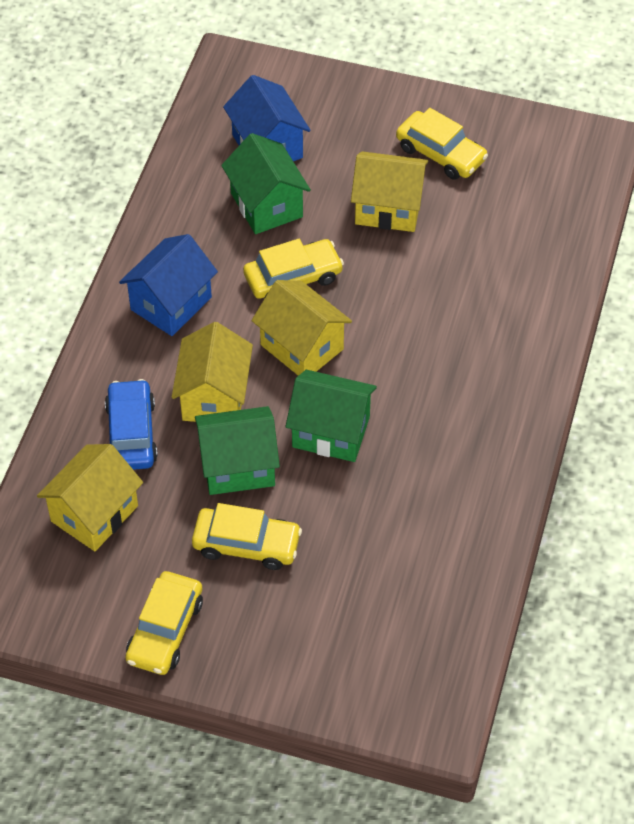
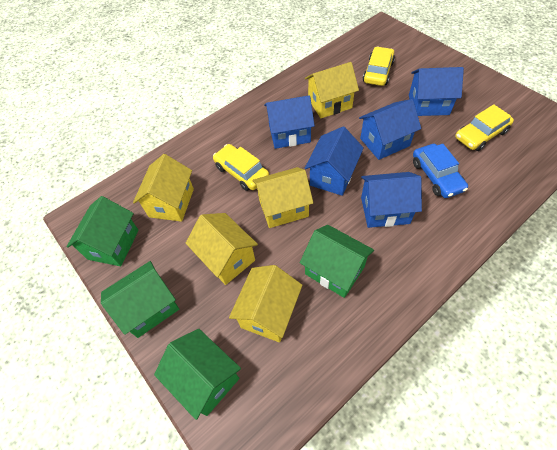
blue house: 2 -> 5
green house: 3 -> 4
yellow car: 4 -> 3
yellow house: 4 -> 5

